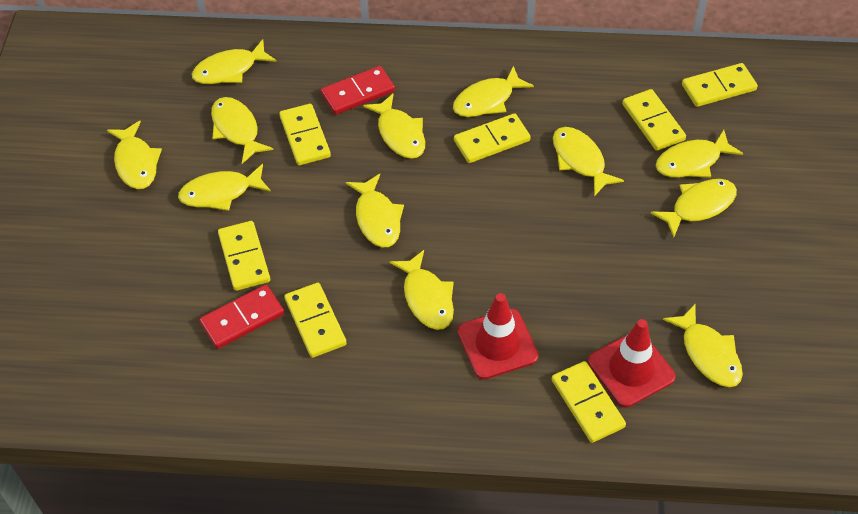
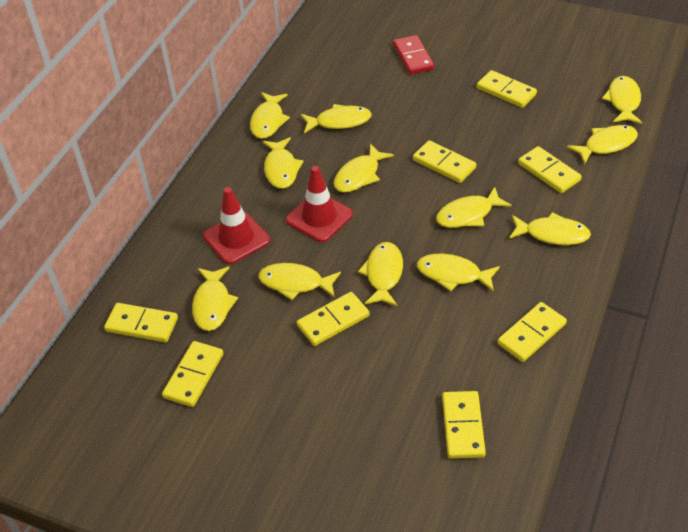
red domino: 2 -> 1
yellow domino: 7 -> 8

